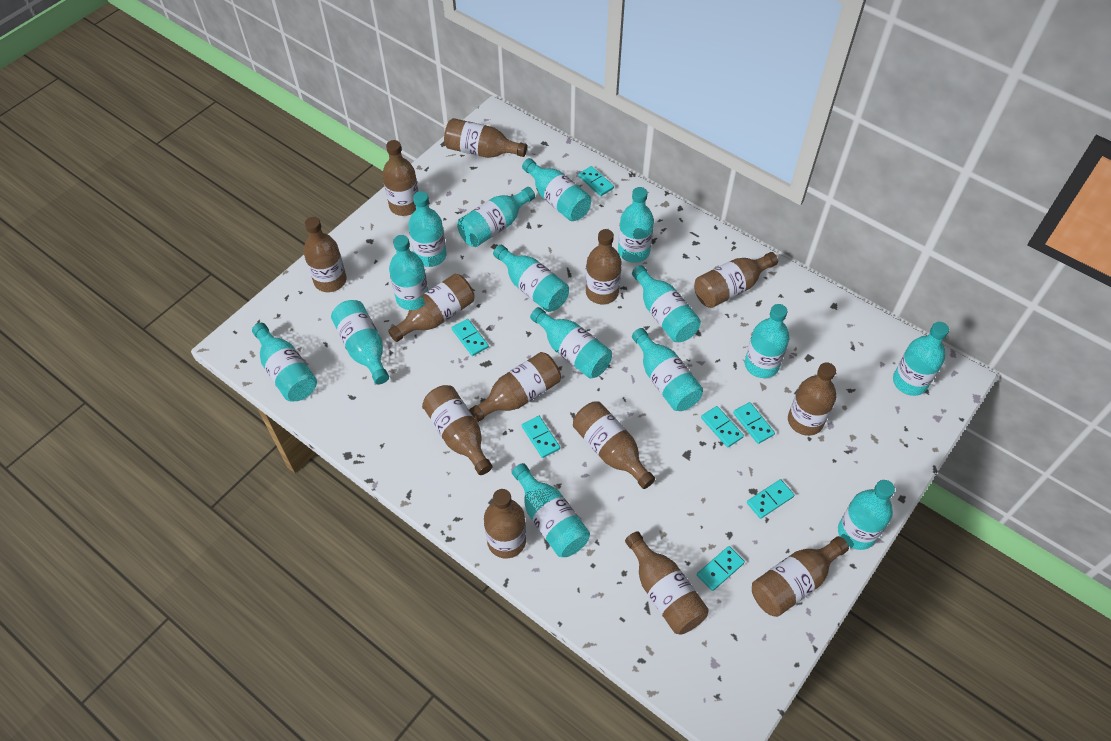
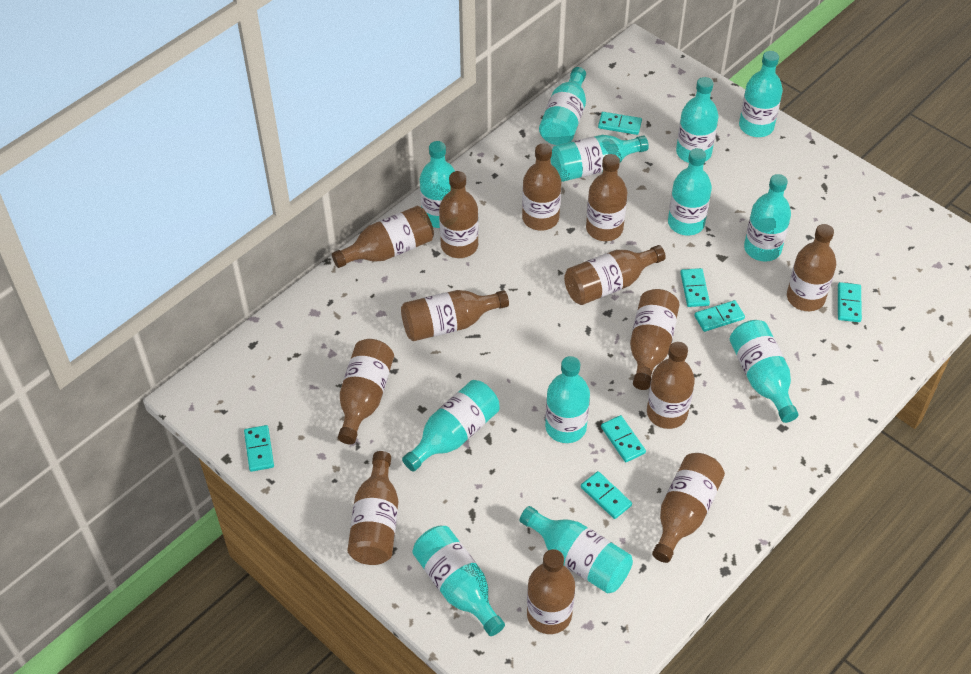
turquoise bottle: 15 -> 12

